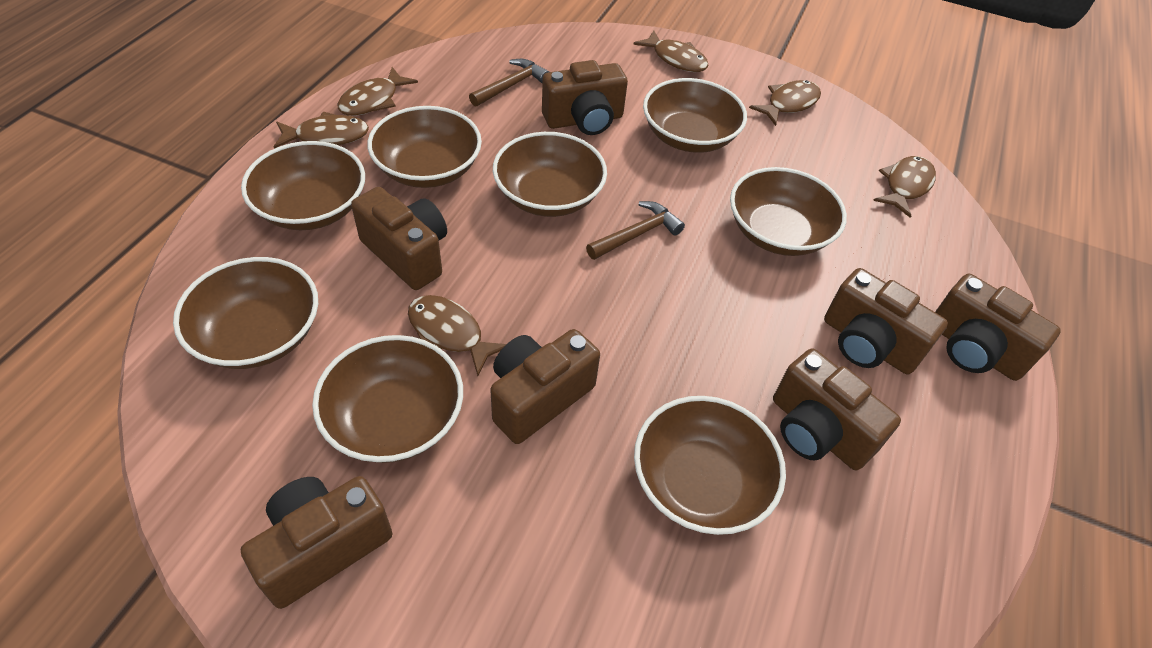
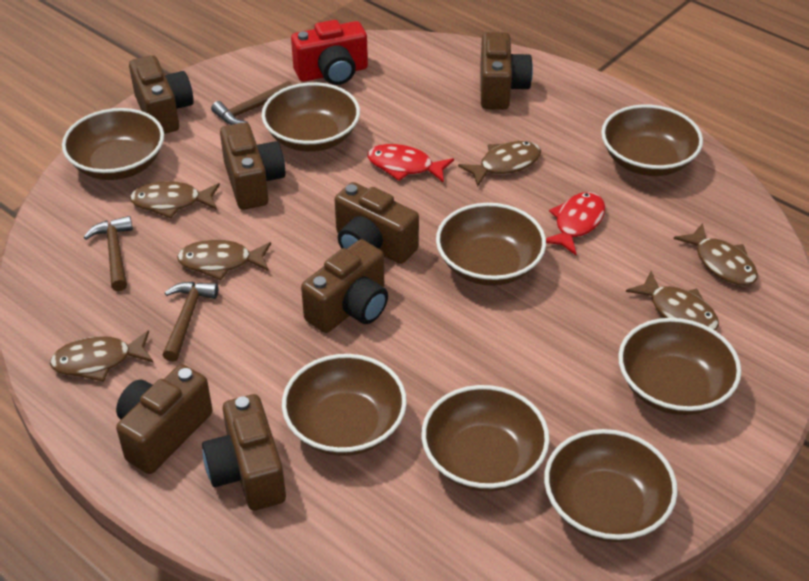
brown hammer: 2 -> 3
red camera: 0 -> 1
red fish: 0 -> 2

